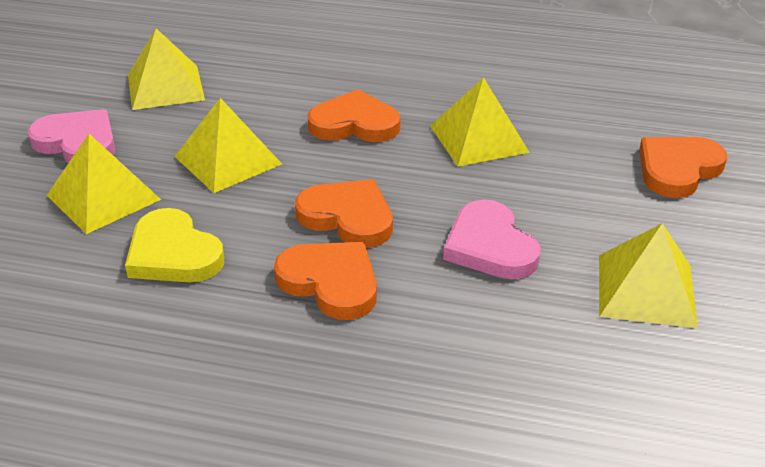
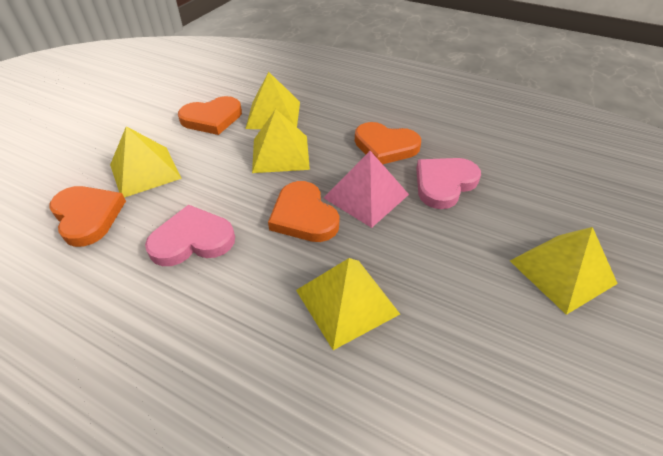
pink pyramid: 0 -> 1
yellow heart: 1 -> 0

